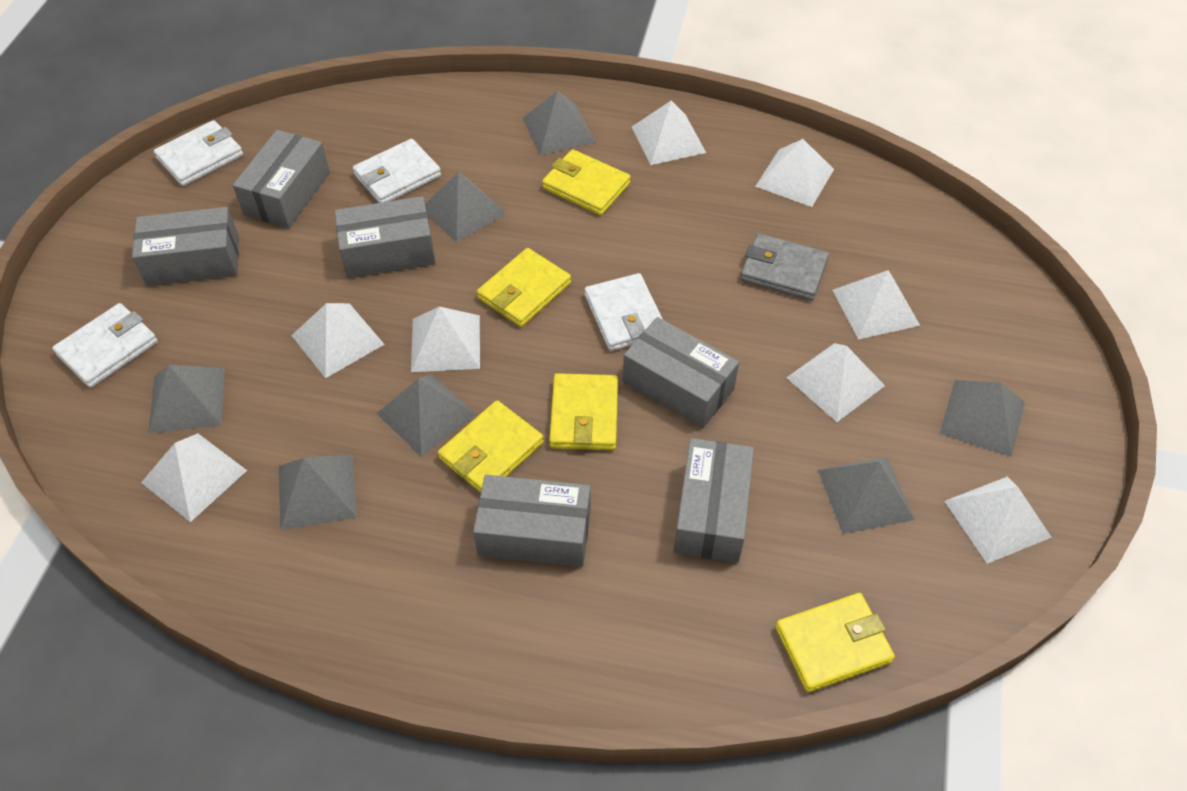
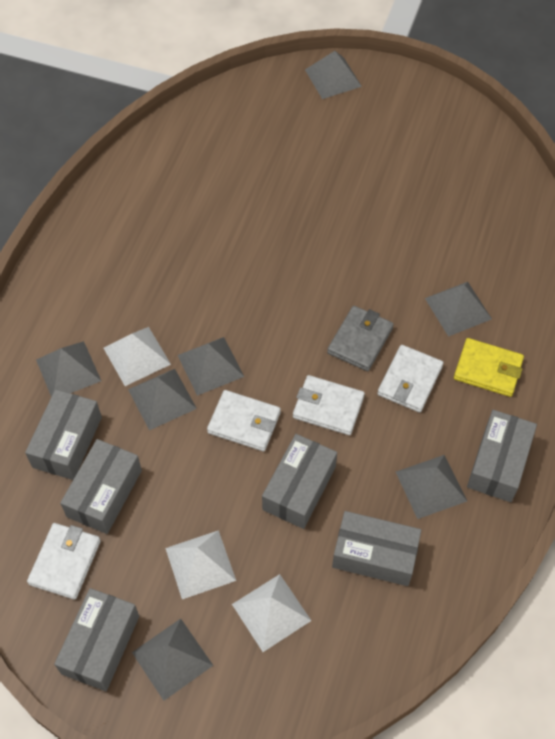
white pyramid: 8 -> 3
yellow wallet: 5 -> 1

